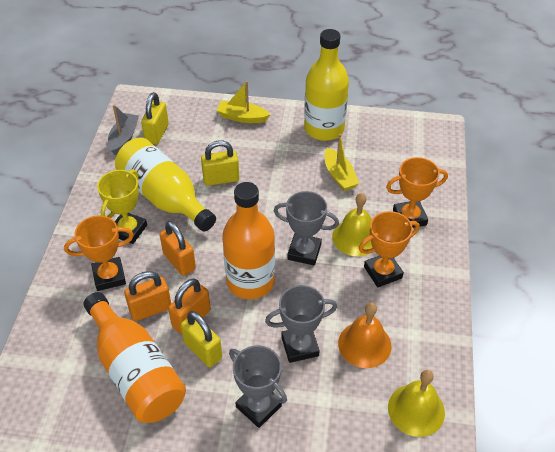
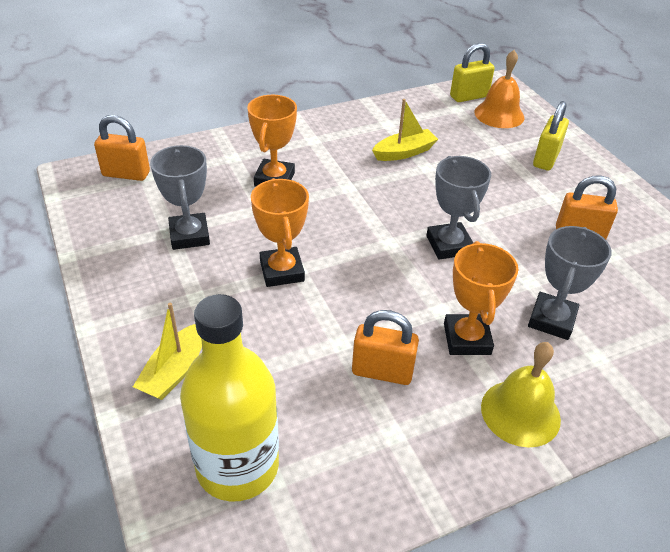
grey boat: 1 -> 0
orange bottle: 2 -> 0
yellow bell: 2 -> 1
yellow bottle: 2 -> 1
yellow padlock: 3 -> 2
yellow trophy: 1 -> 0

